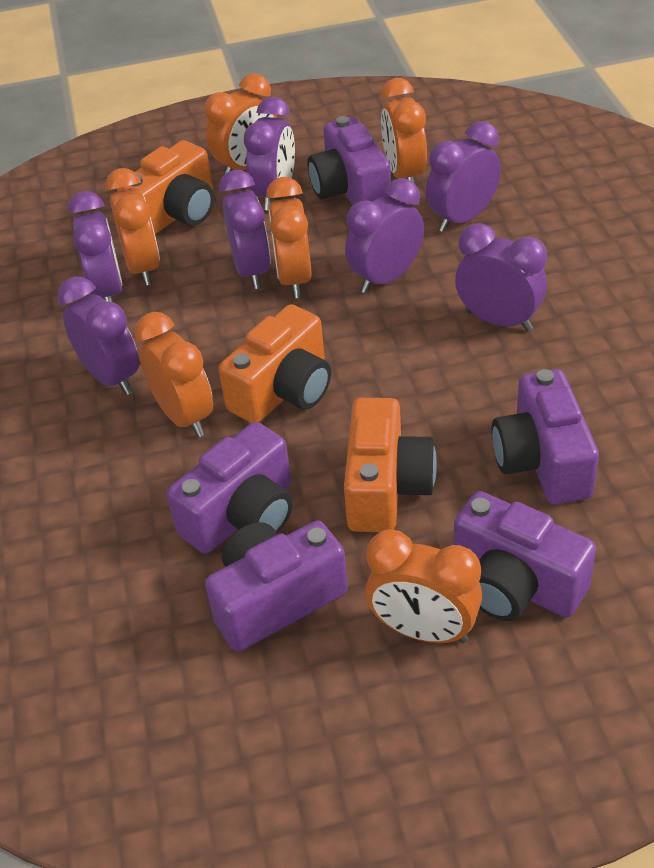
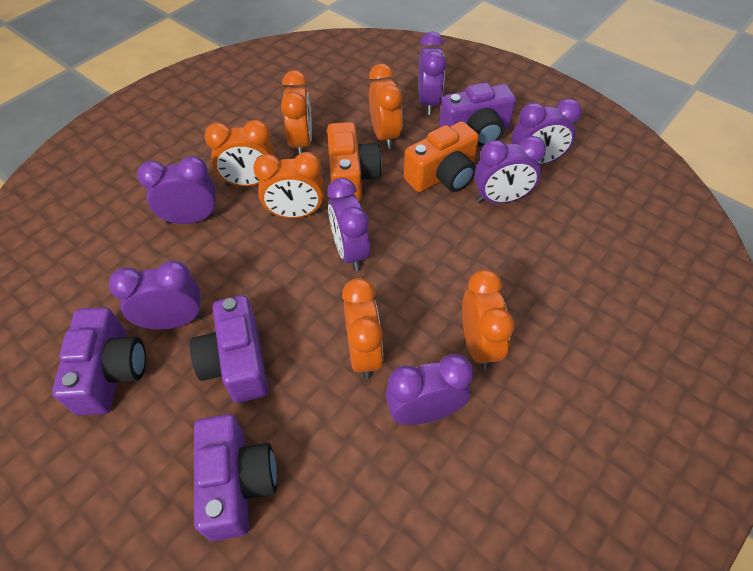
orange camera: 3 -> 2
purple camera: 5 -> 4

